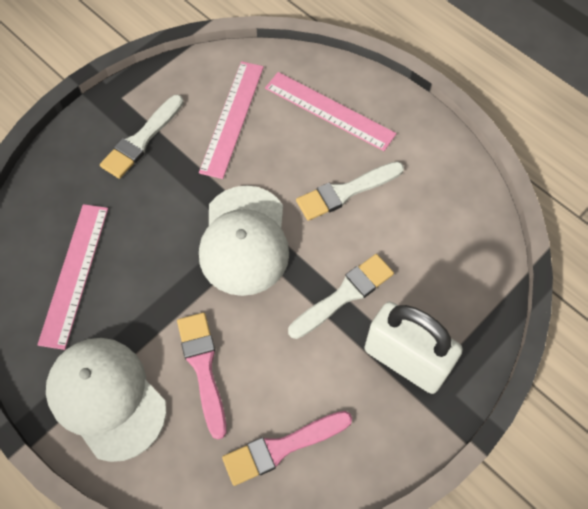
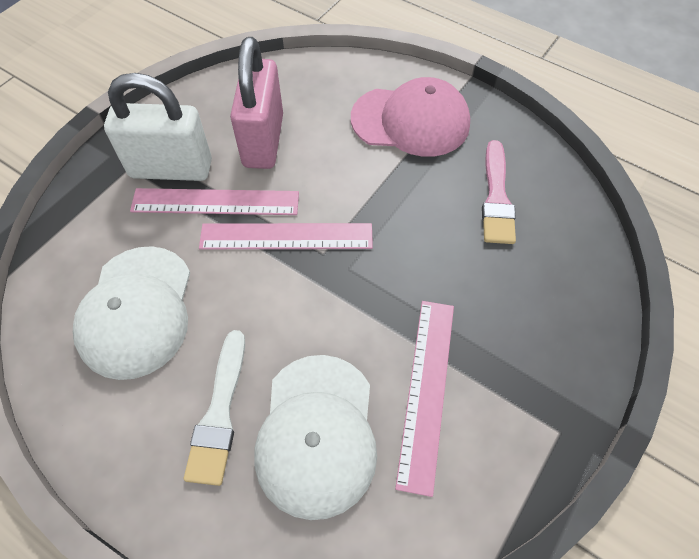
pink brush: 2 -> 1
pink cap: 0 -> 1
pink padlock: 0 -> 1
white brush: 3 -> 1

